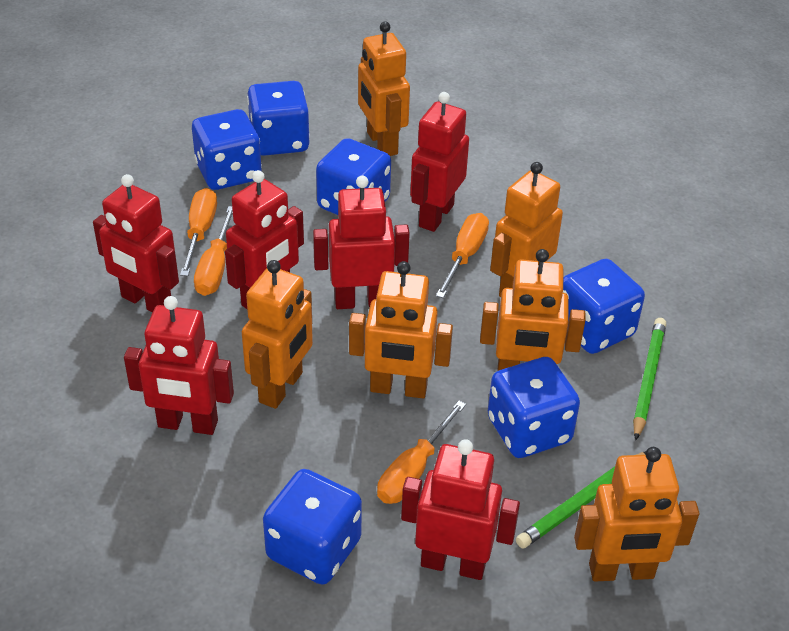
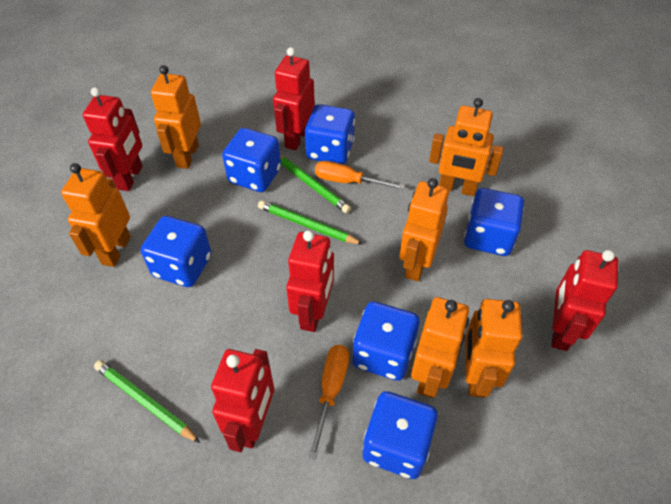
green pencil: 2 -> 3
orange screwdriver: 4 -> 2
red robot: 6 -> 5

